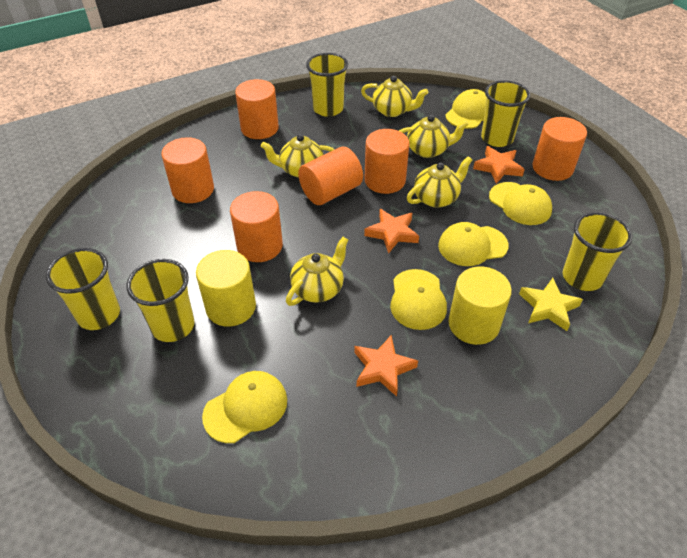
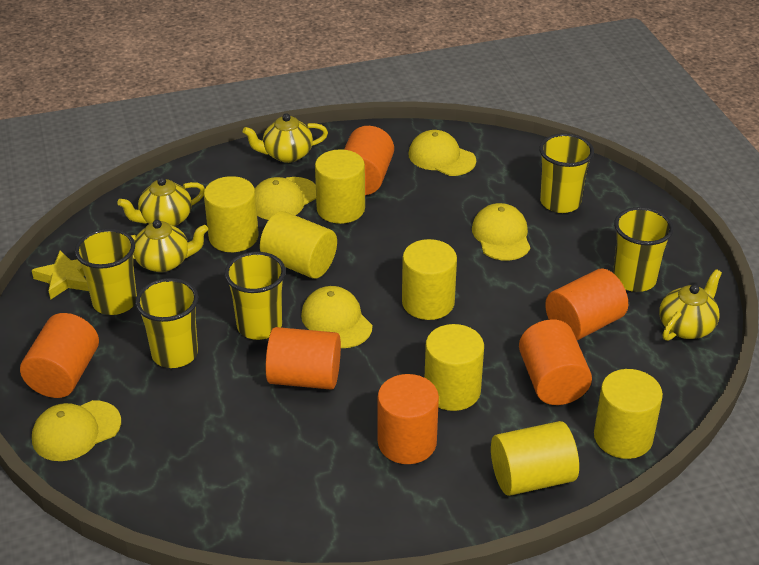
orange star: 3 -> 0
yellow cylinder: 2 -> 7
yellow teapot: 5 -> 4

